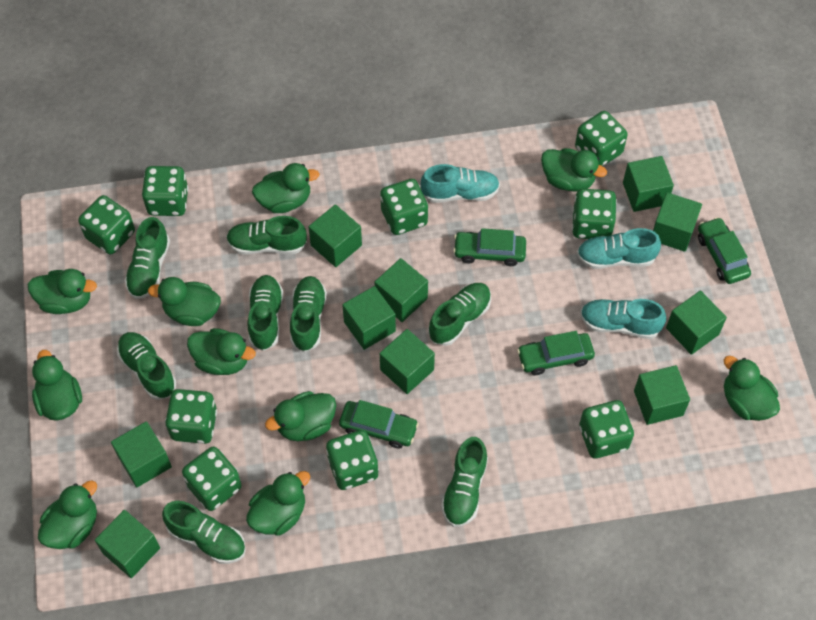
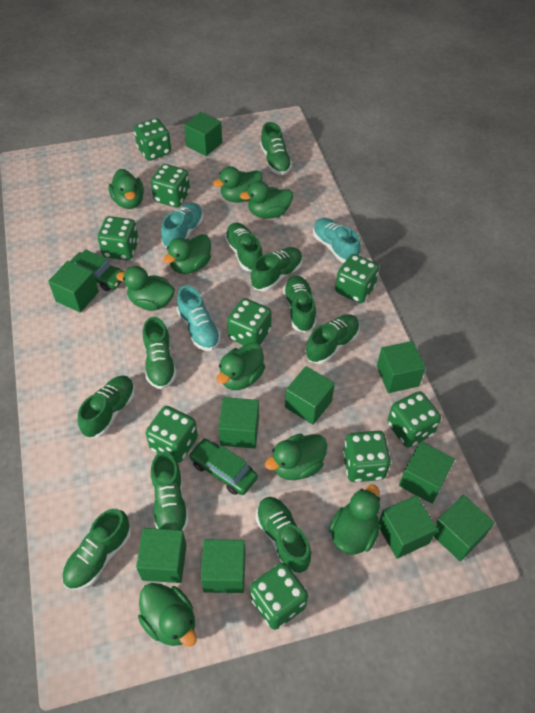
green car: 4 -> 2
green duck: 10 -> 9
green shoe: 8 -> 10

